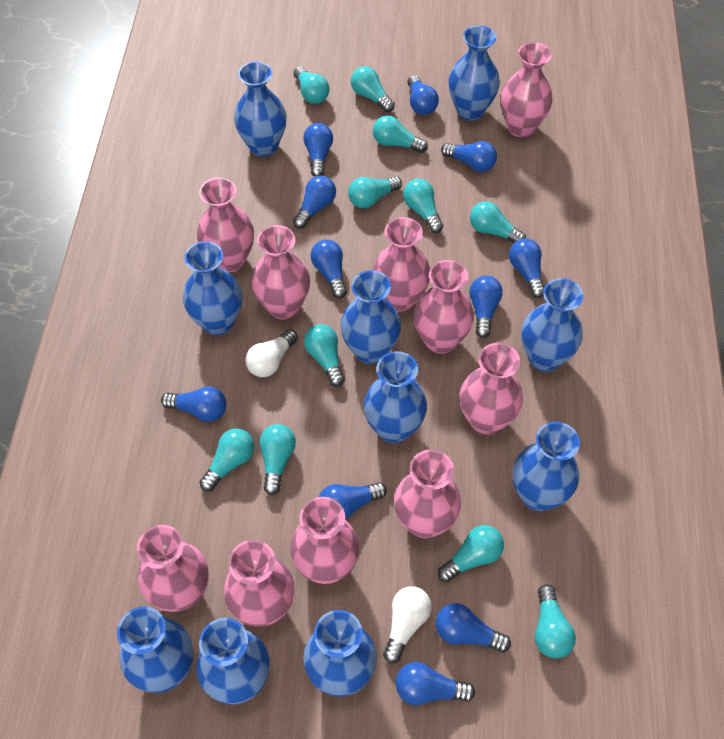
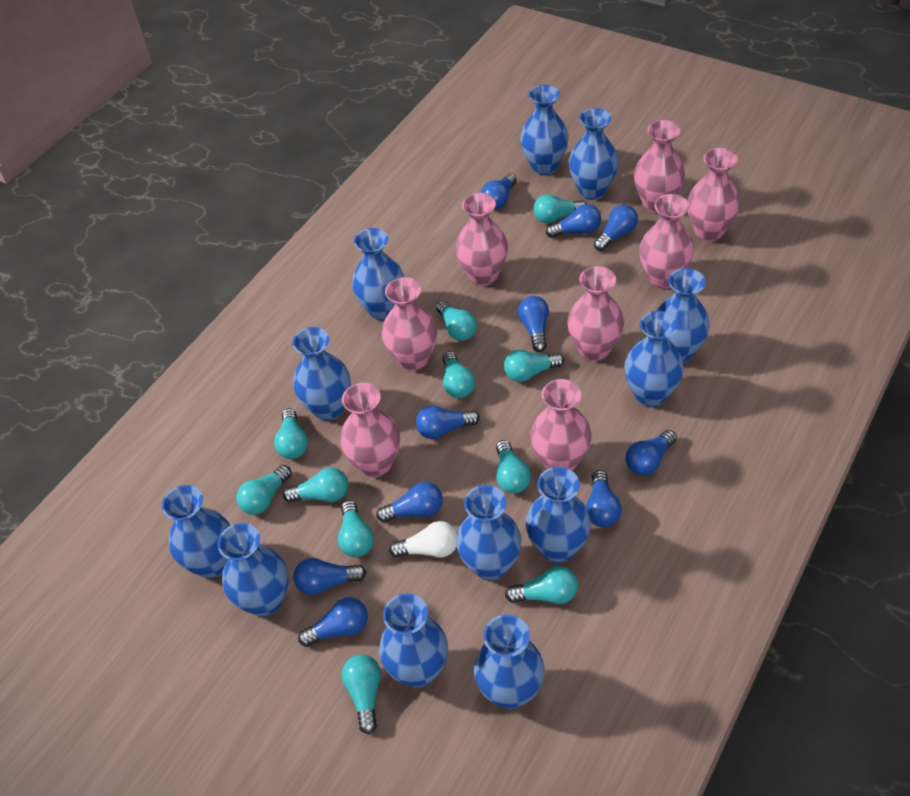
blue light bulb: 11 -> 10
blue vase: 10 -> 12
pink vase: 10 -> 8
white light bulb: 2 -> 1

